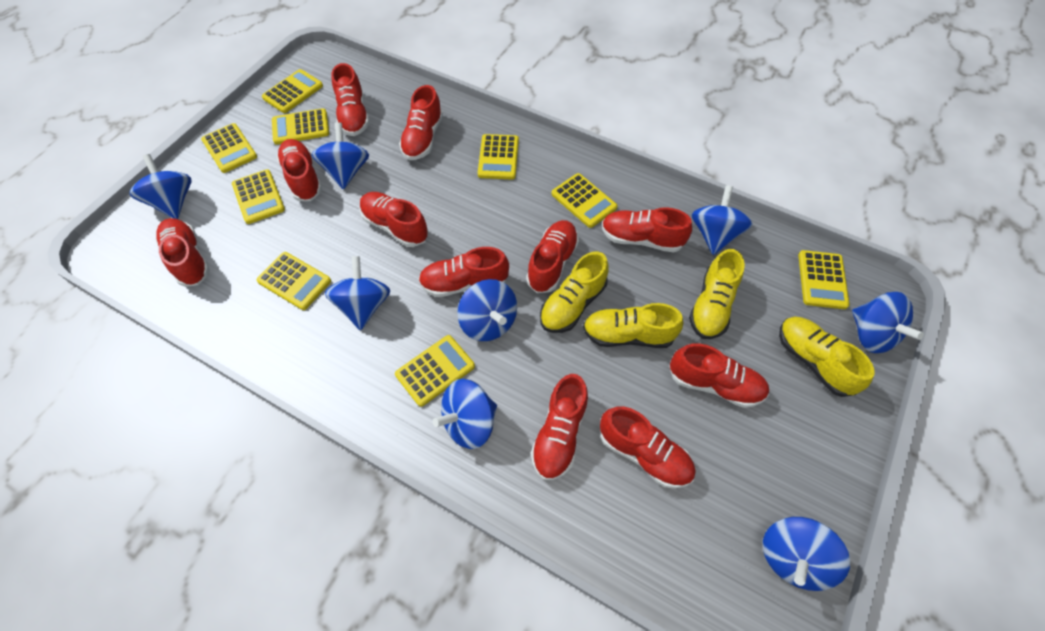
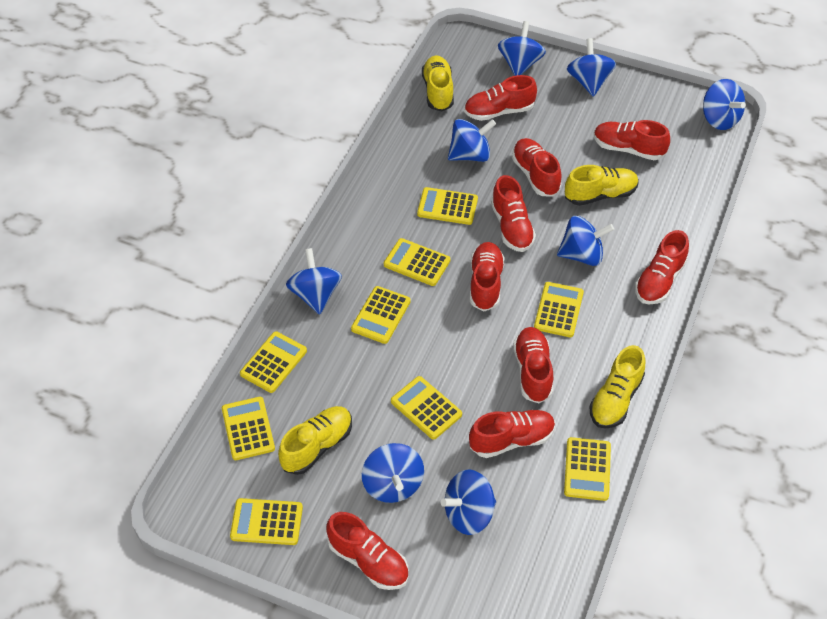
red shoe: 11 -> 9

